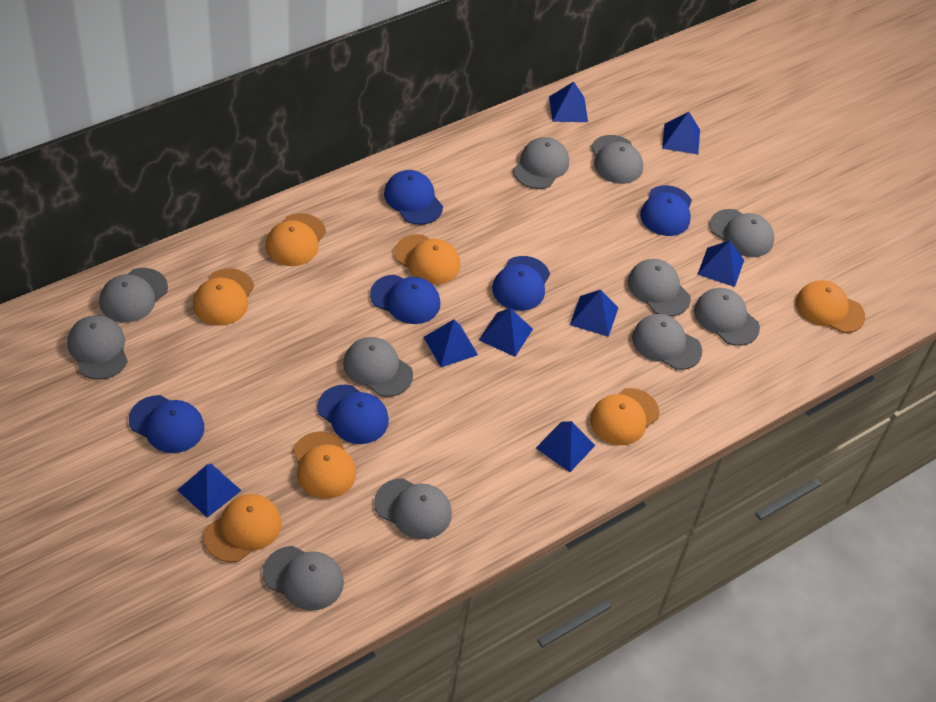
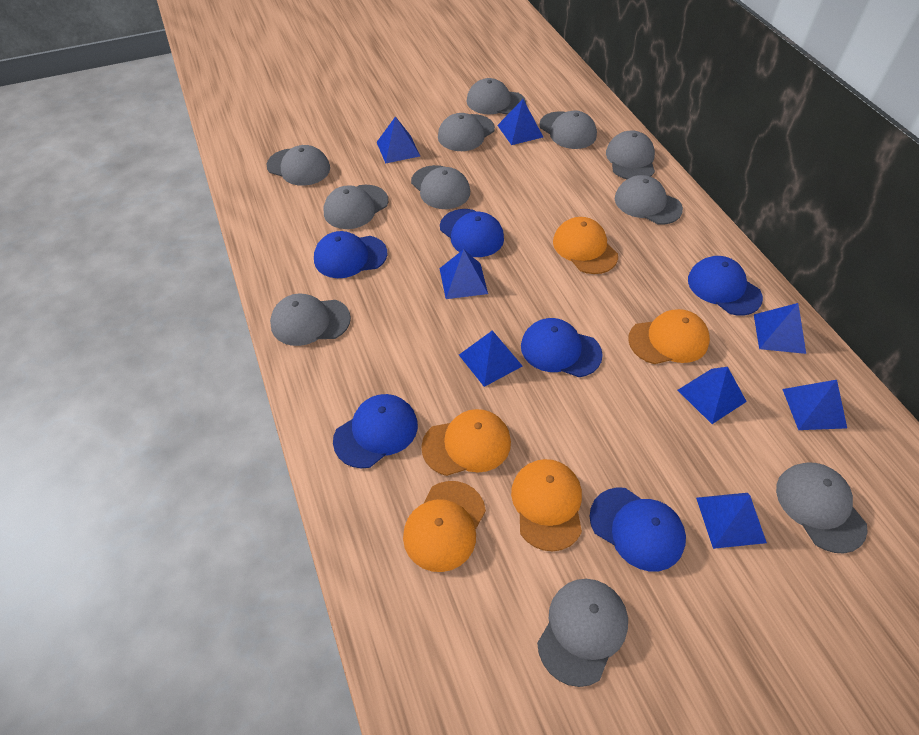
orange cap: 7 -> 5

